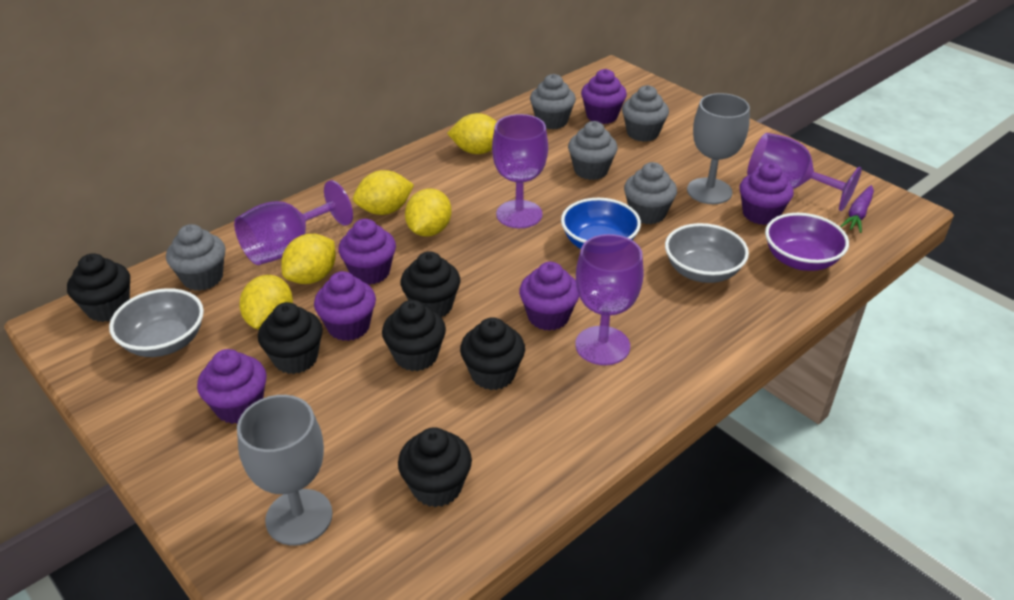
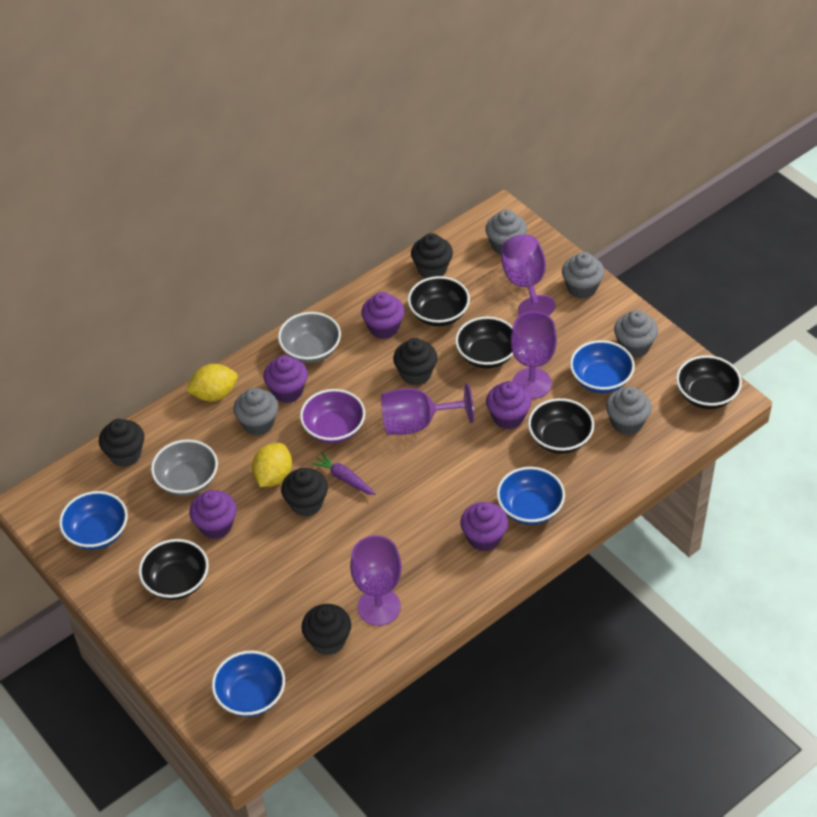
black bowl: 0 -> 5
black cupcake: 6 -> 5
blue bowl: 1 -> 4
grey goblet: 2 -> 0
purple cupcake: 6 -> 5
yellow lemon: 5 -> 2

